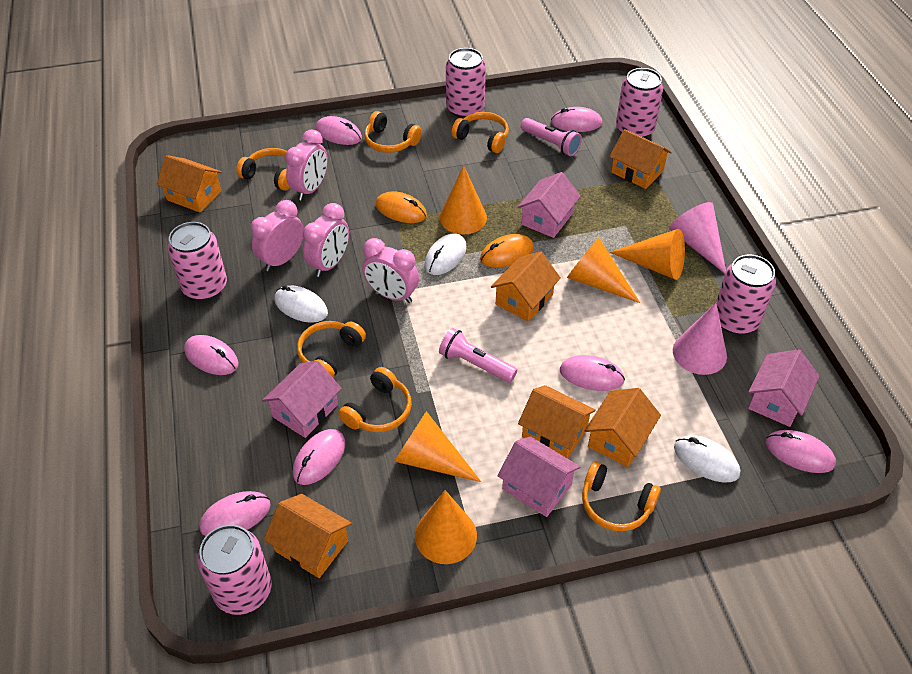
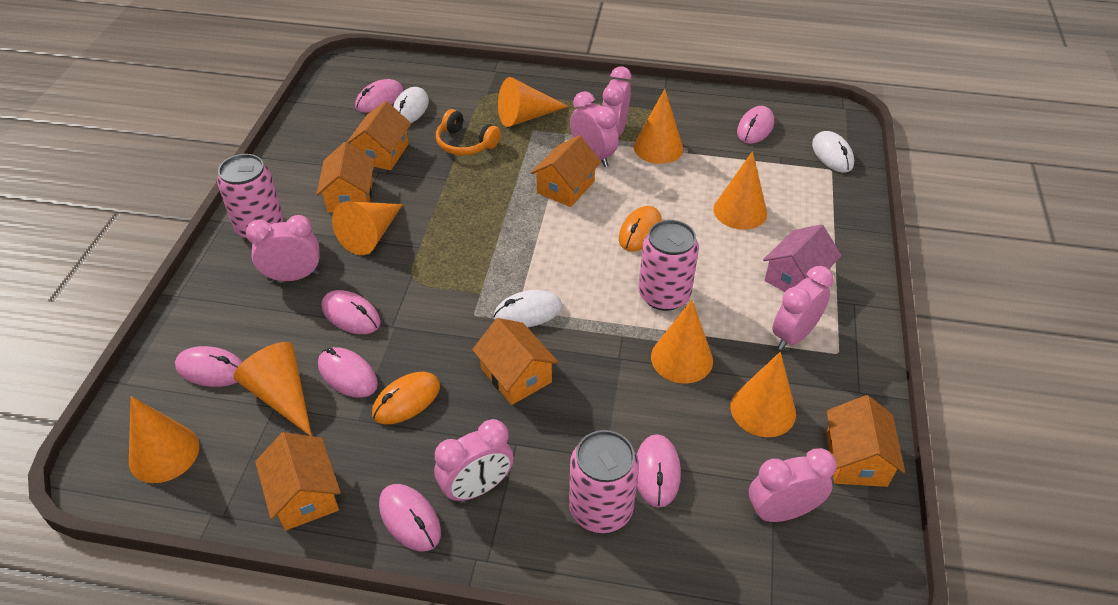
orange cone: 5 -> 8
orange headphones: 6 -> 1
pink can: 5 -> 3
pink clock: 4 -> 6
pink cone: 2 -> 0
pink flashlight: 2 -> 0
pink house: 4 -> 1

